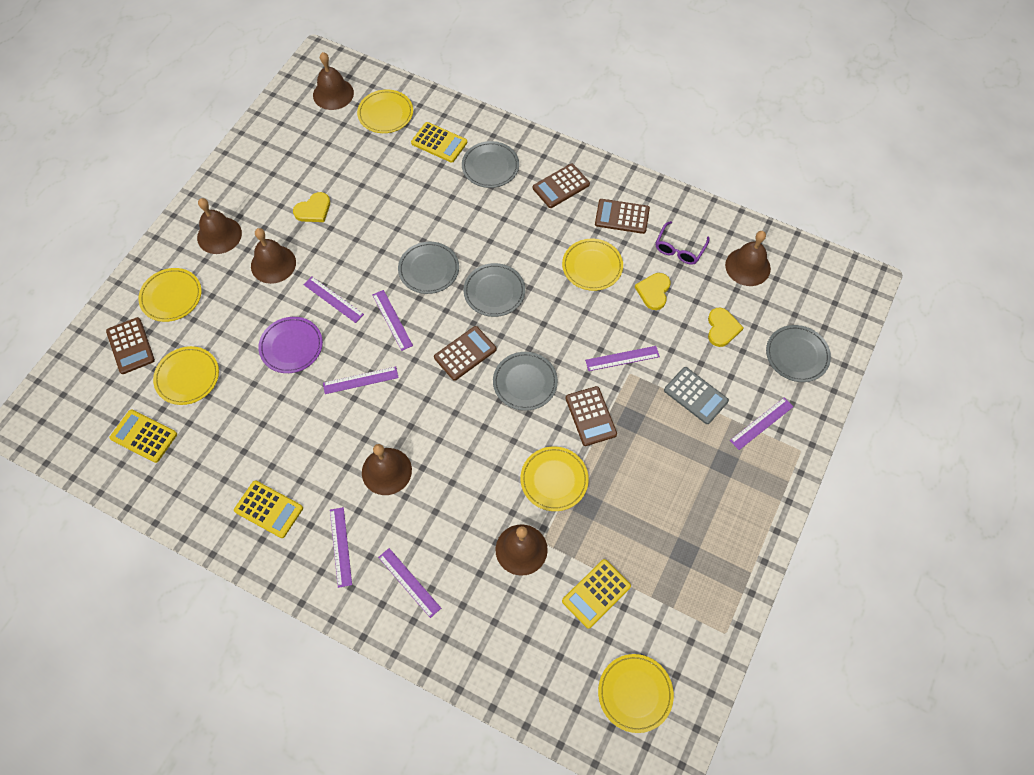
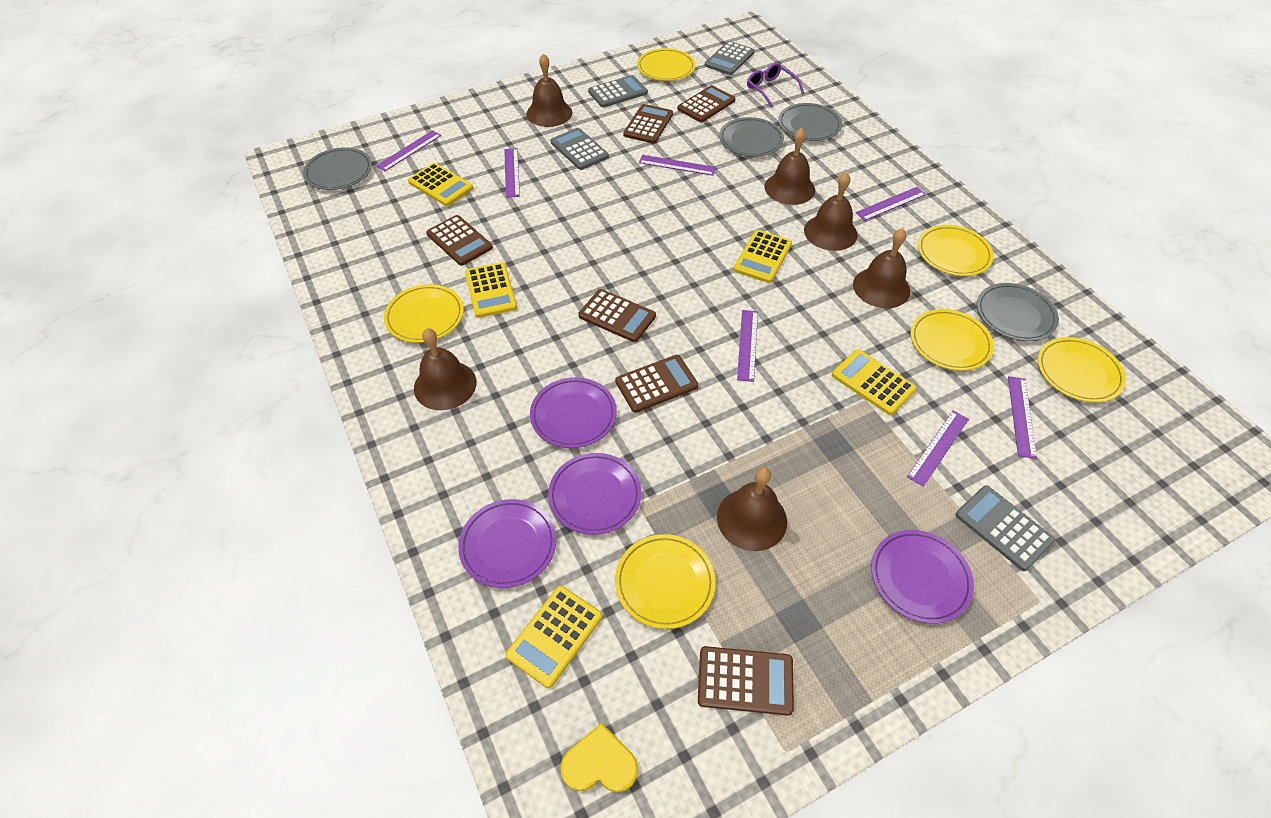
brown calculator: 5 -> 6
grey calculator: 1 -> 4
grey plate: 5 -> 4
purple plate: 1 -> 4
yellow calculator: 4 -> 5
yellow heart: 3 -> 1

